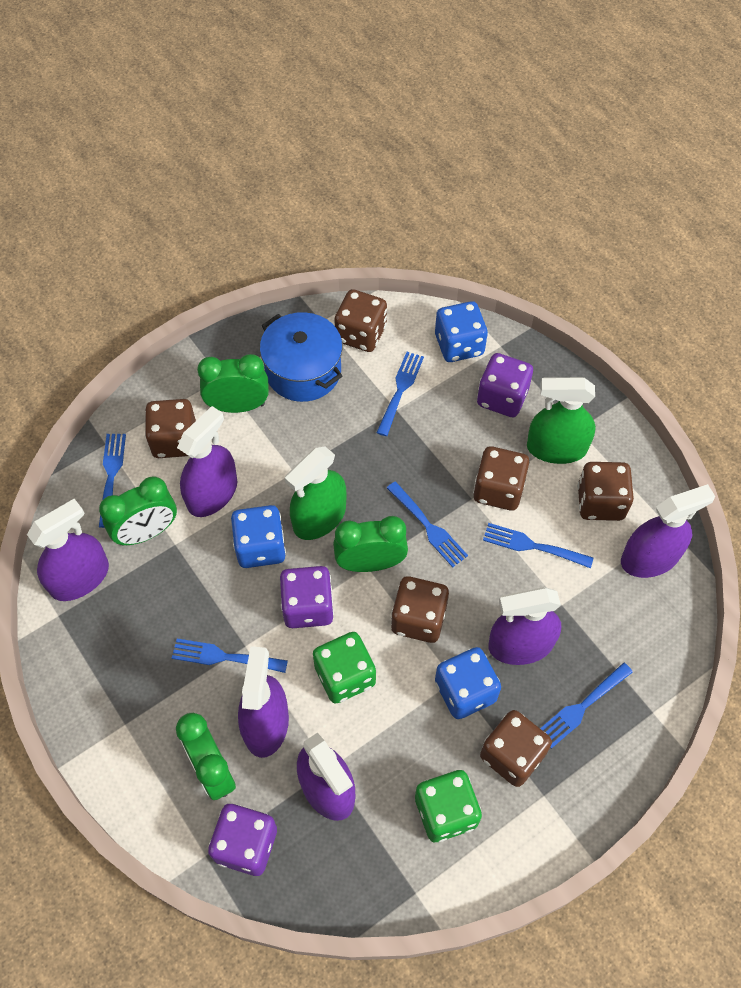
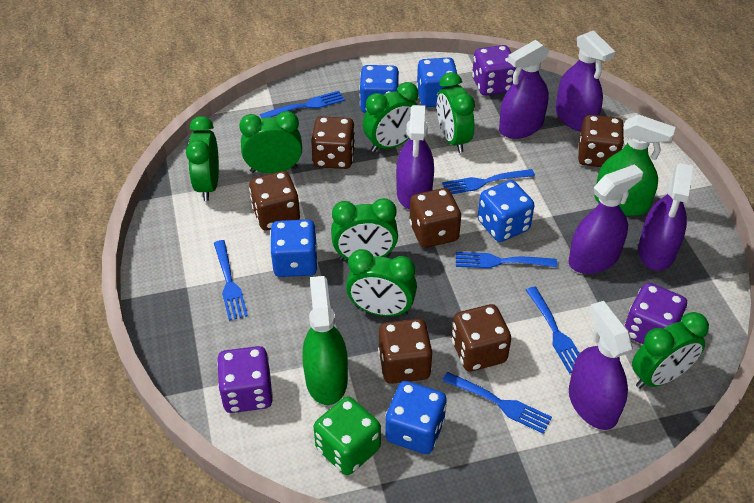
blue dice: 3 -> 5
blue pot: 1 -> 0
green clock: 4 -> 7
green dice: 2 -> 1

